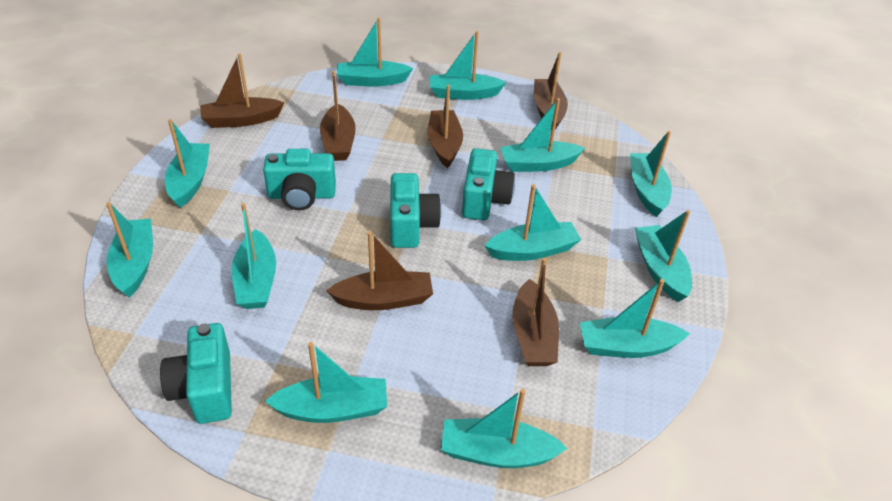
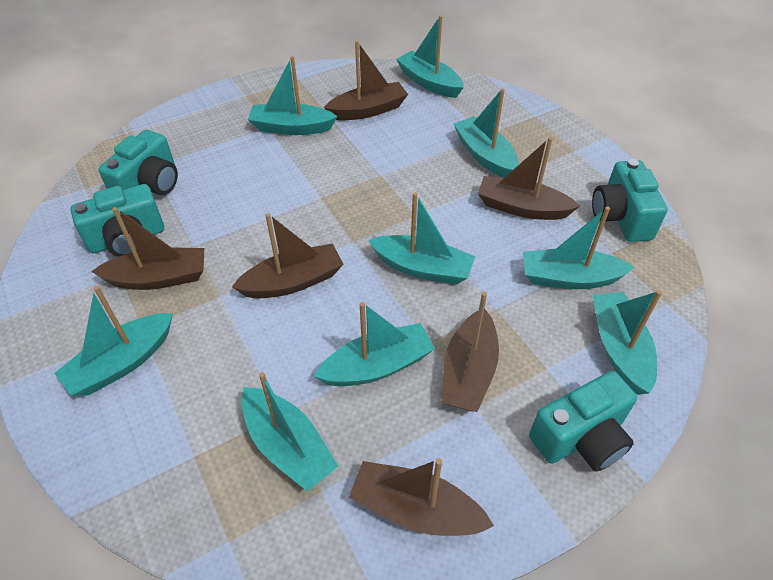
turquoise boat: 12 -> 9

